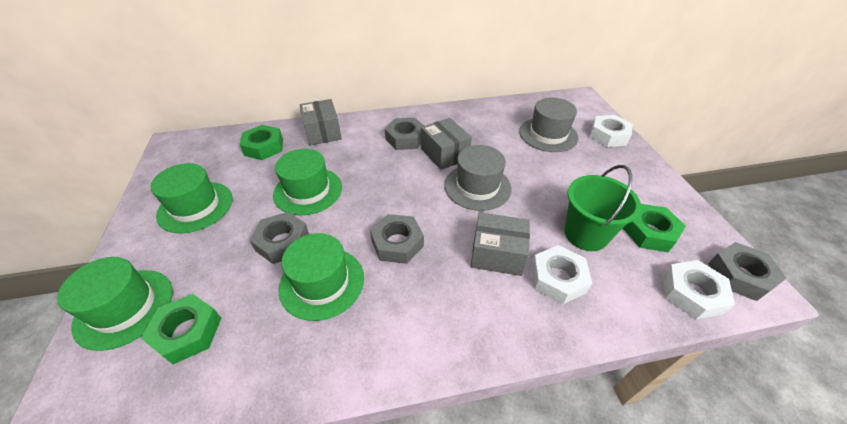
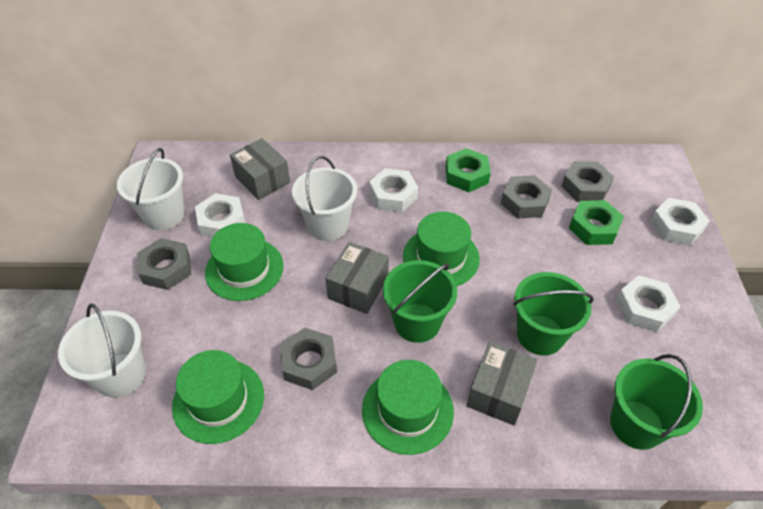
green bucket: 1 -> 3
green nut: 3 -> 2
grey hat: 2 -> 0
white bucket: 0 -> 3
white nut: 3 -> 4

